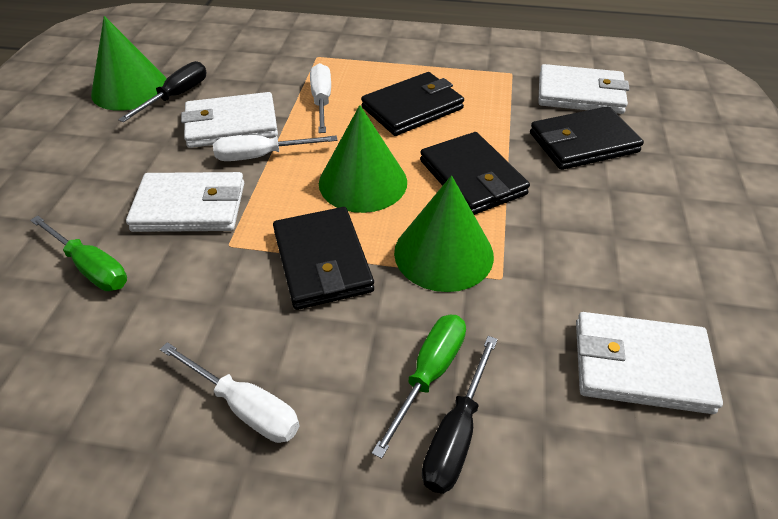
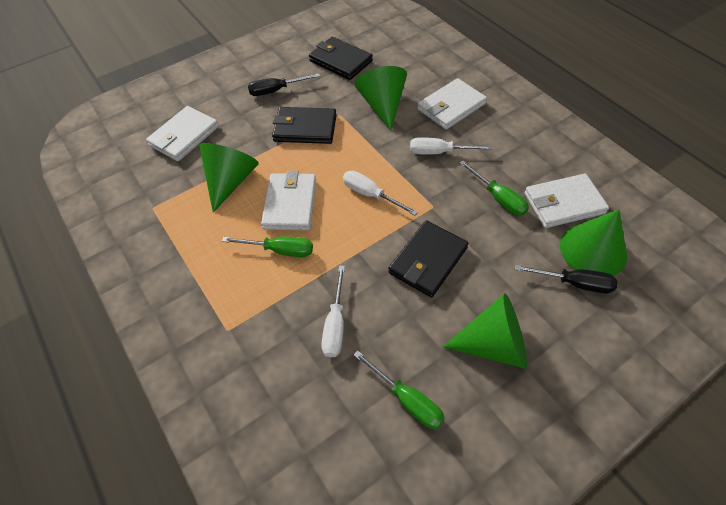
black wallet: 4 -> 3
green cone: 3 -> 4
green screwdriver: 2 -> 3

